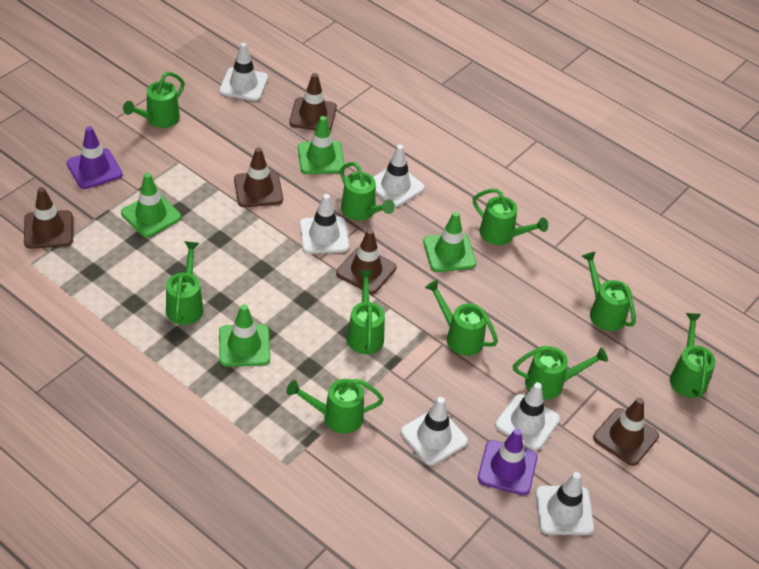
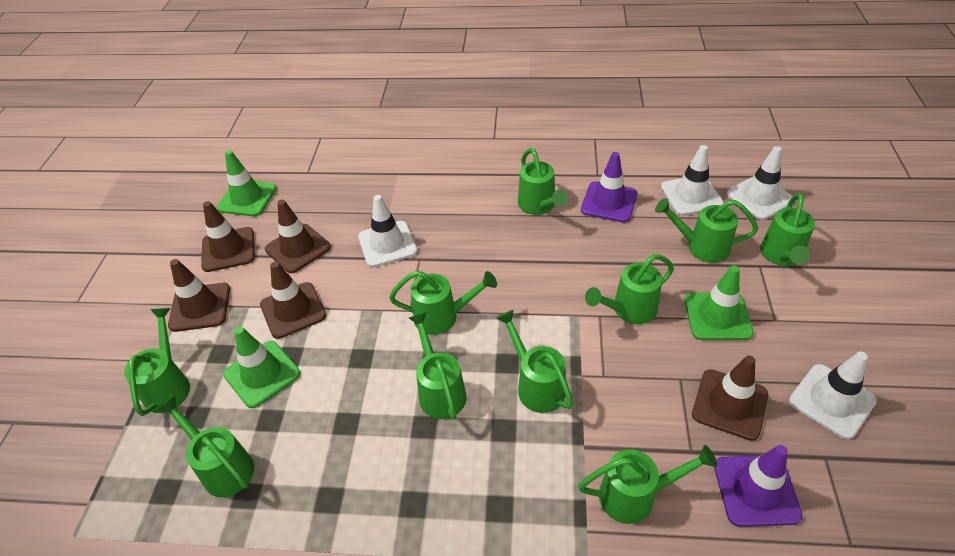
green traffic cone: 4 -> 3
white traffic cone: 6 -> 4

